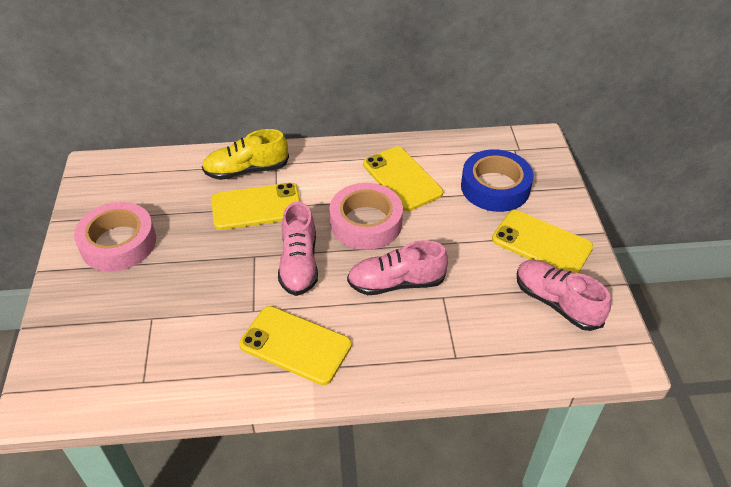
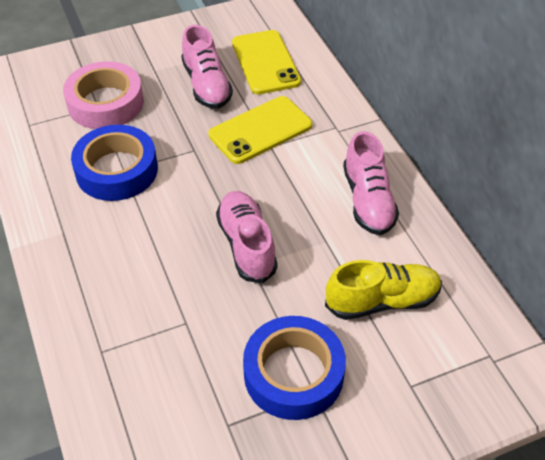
blue tape: 1 -> 2
pink tape: 2 -> 1
yellow phone: 4 -> 2

